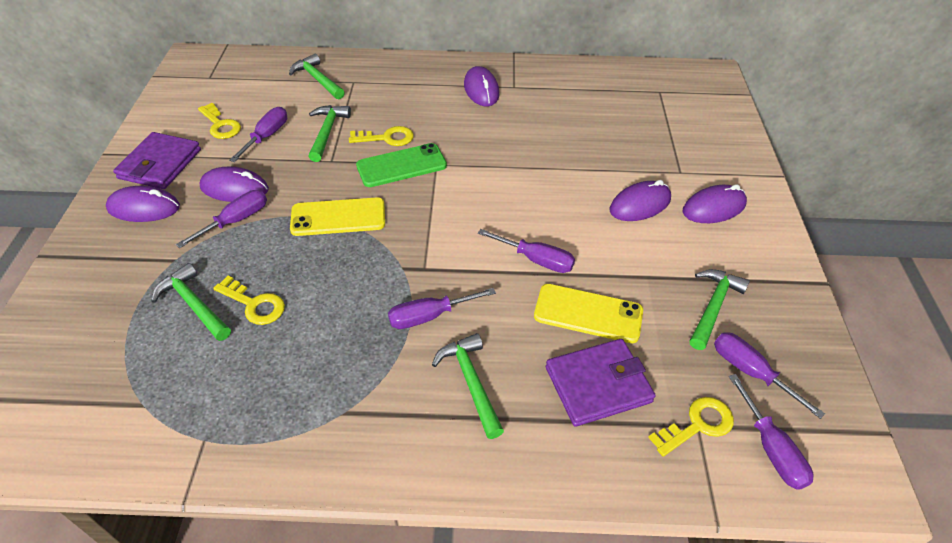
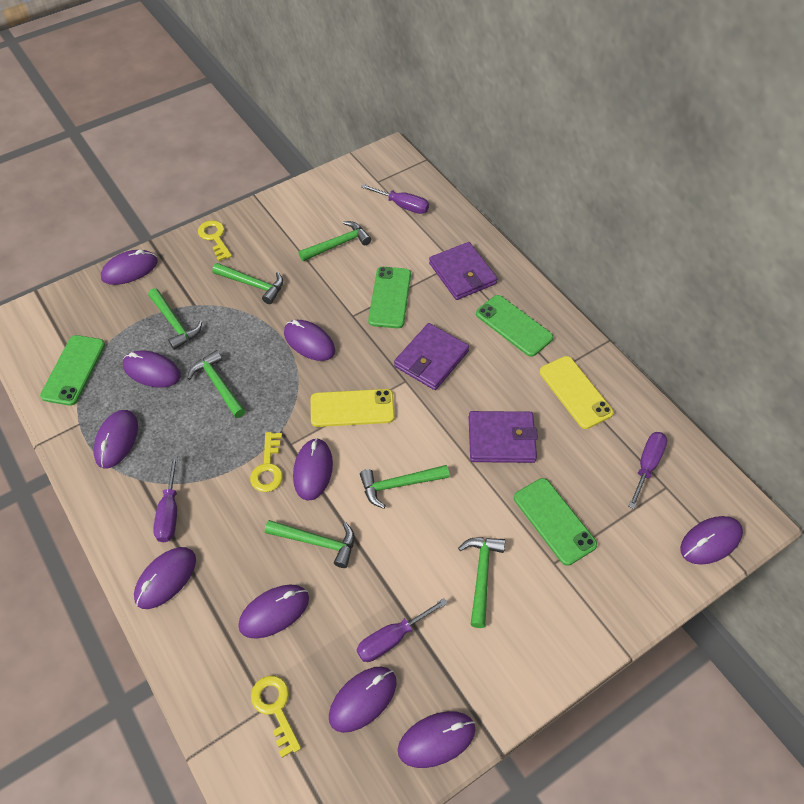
green hammer: 5 -> 7
green phone: 1 -> 4
purple mouse: 5 -> 10
purple screwdriver: 6 -> 4
purple wallet: 2 -> 3
yellow key: 4 -> 3

